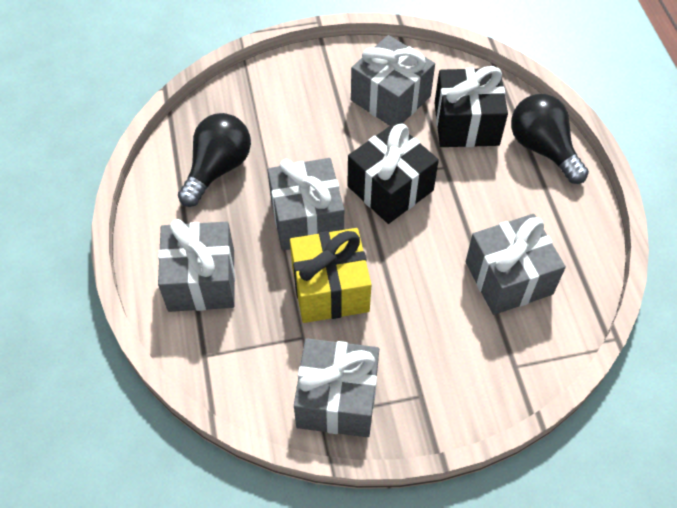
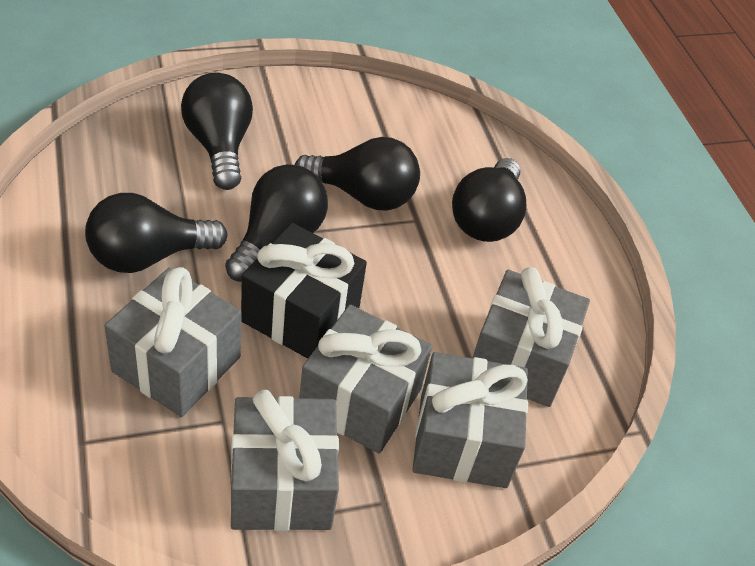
black gift: 2 -> 1
black light bulb: 2 -> 5
yellow gift: 1 -> 0

